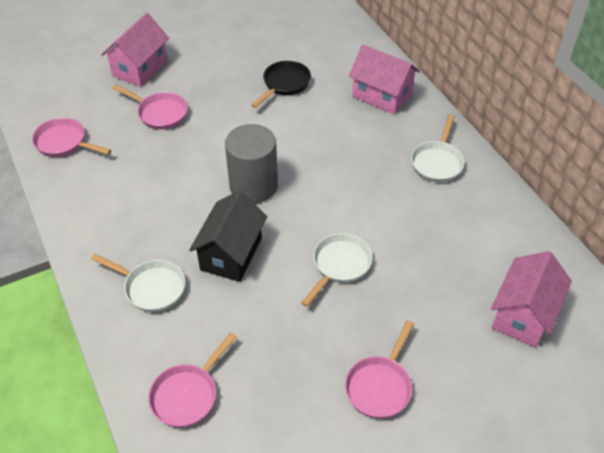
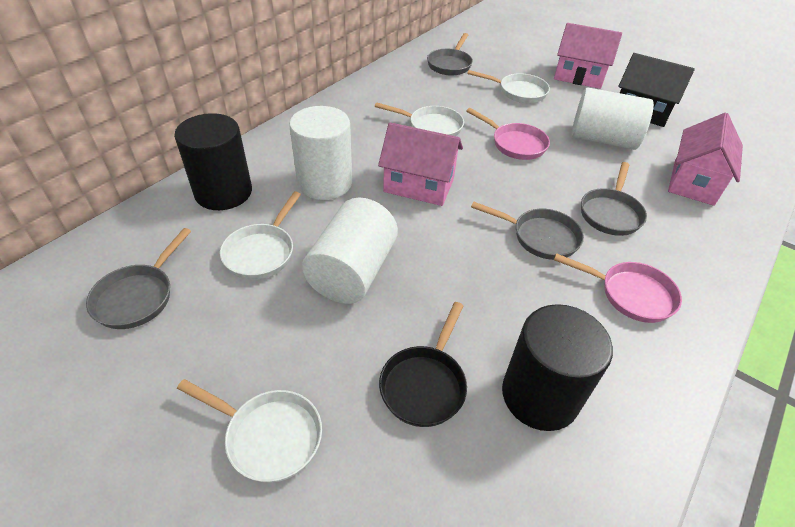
black cylinder: 0 -> 2
grey cylinder: 1 -> 0
grey pan: 0 -> 4
pink pan: 4 -> 2
white cylinder: 0 -> 3
white pan: 3 -> 4

